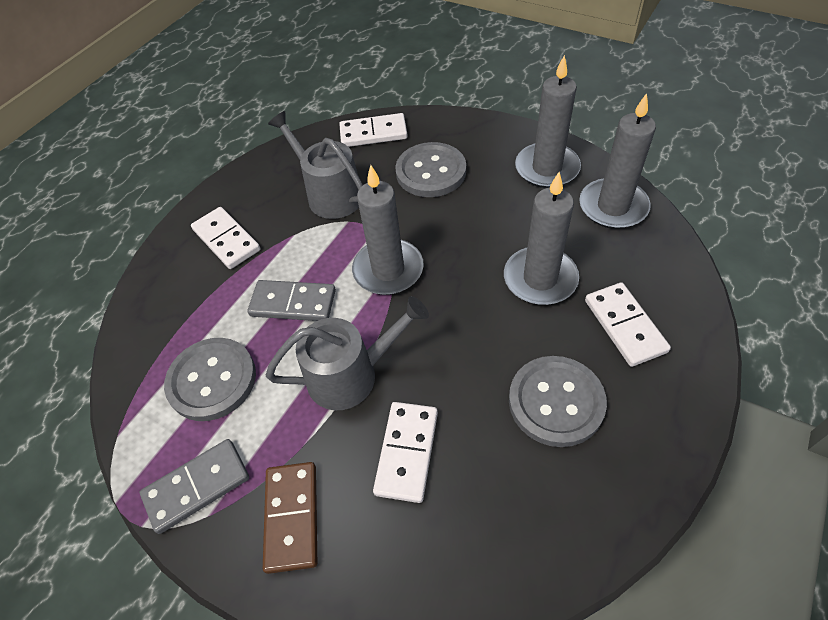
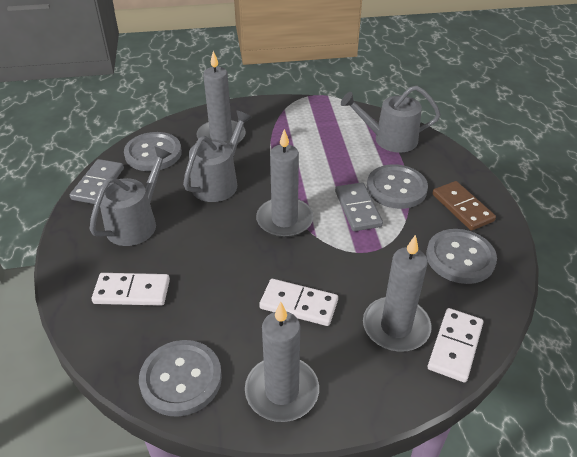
grey button: 3 -> 4
grey watering can: 2 -> 3
white domino: 4 -> 3

